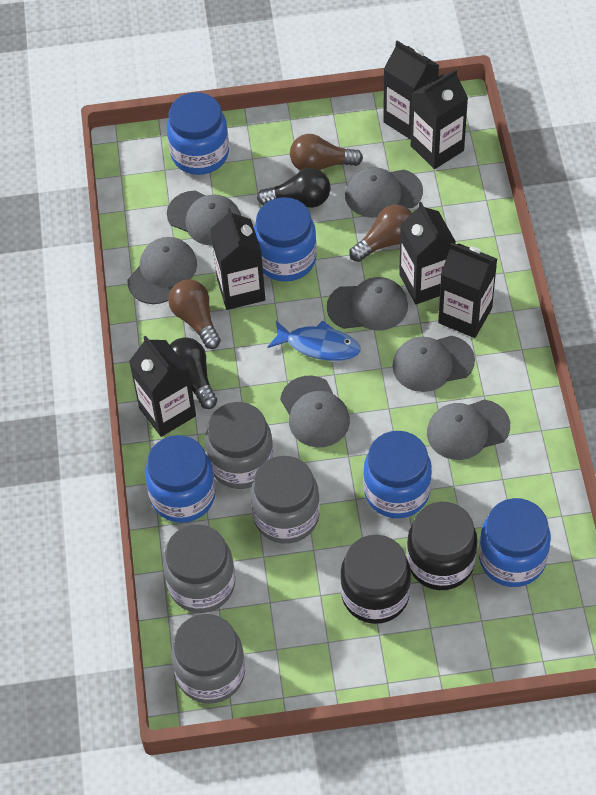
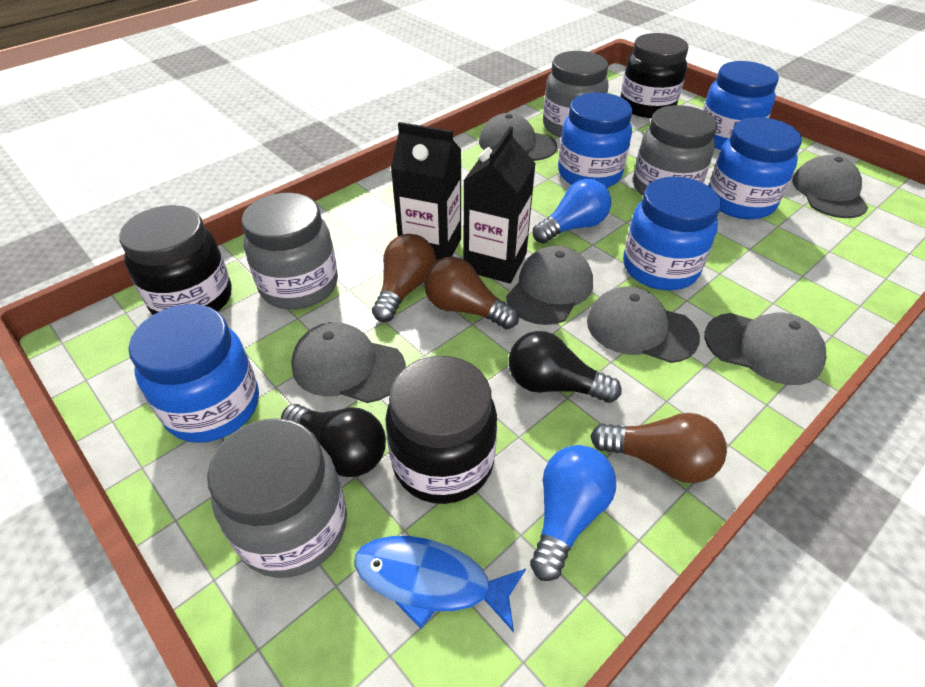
black carton: 6 -> 2
black jar: 2 -> 3
blue light bulb: 0 -> 2
grey cap: 7 -> 6

